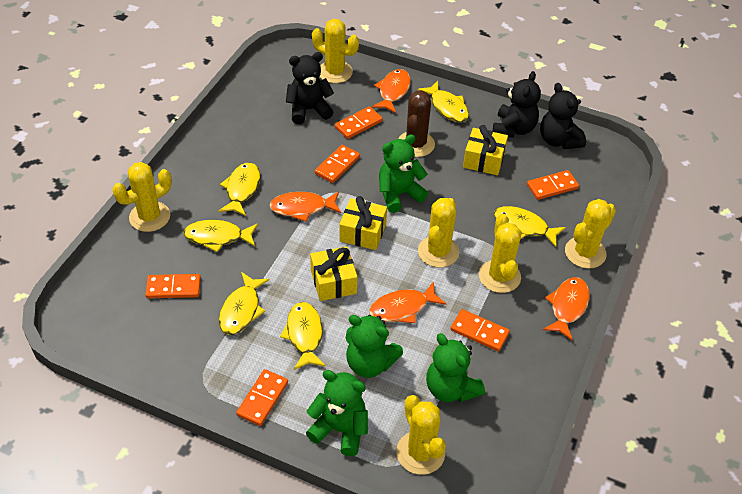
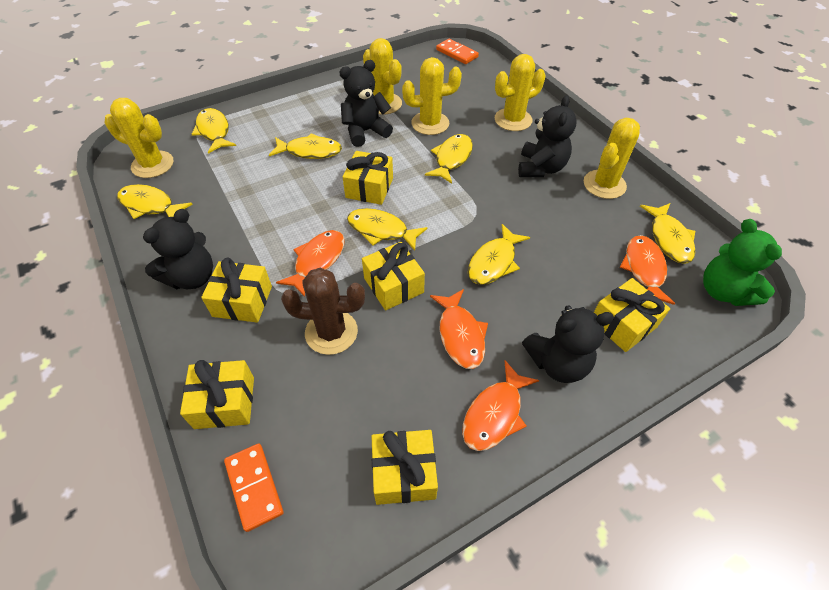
black teddy bear: 3 -> 4
green teddy bear: 4 -> 1
orange domino: 6 -> 2
yellow cactus: 6 -> 5
yellow fish: 6 -> 7
yellow gift: 3 -> 6

